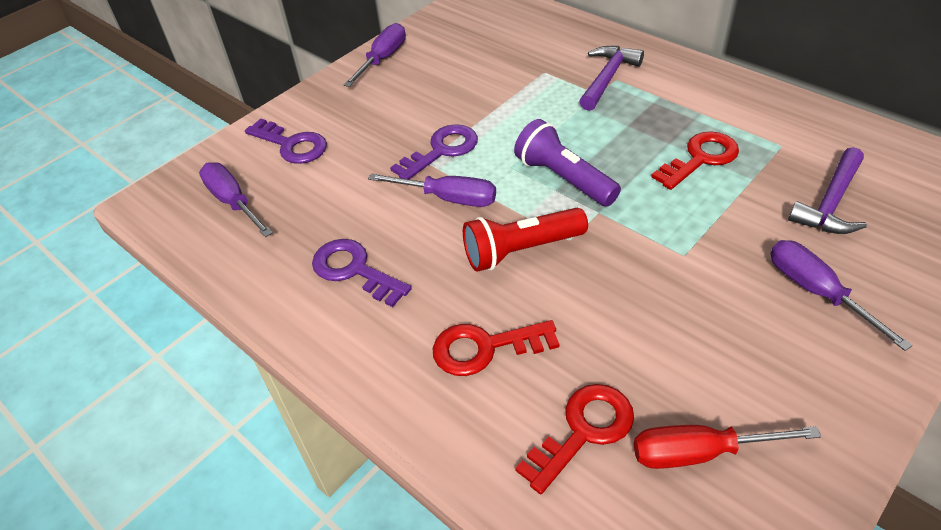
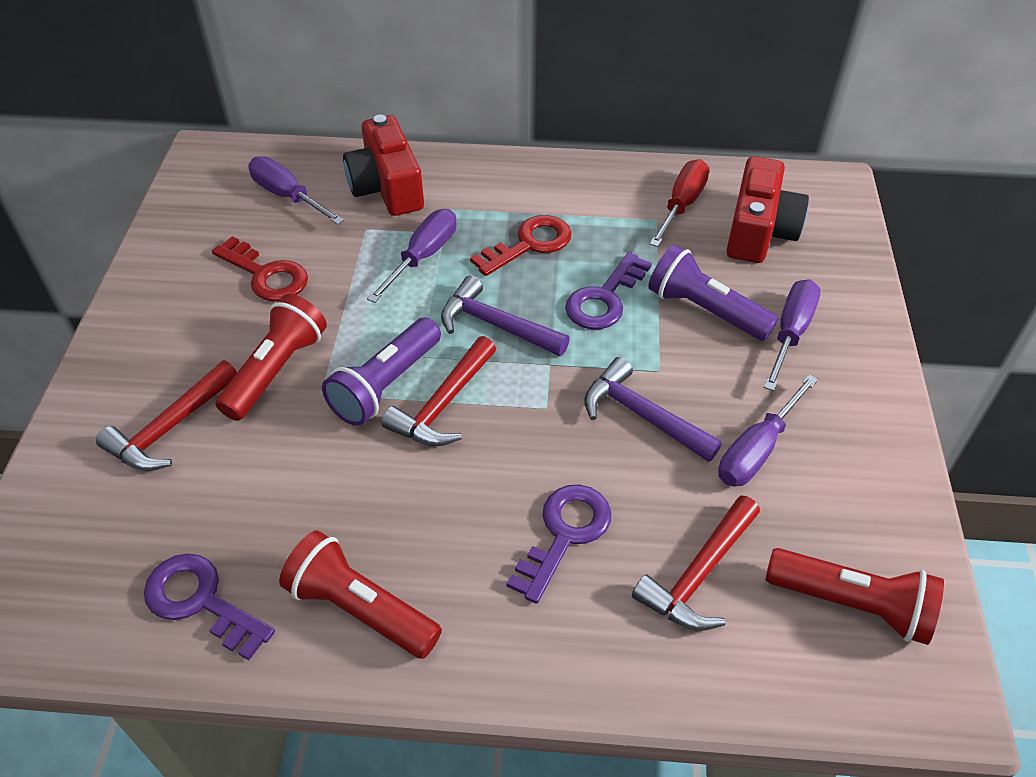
purple flashlight: 1 -> 2
red camera: 0 -> 2
red flashlight: 1 -> 3
red hammer: 0 -> 3
red key: 3 -> 2

